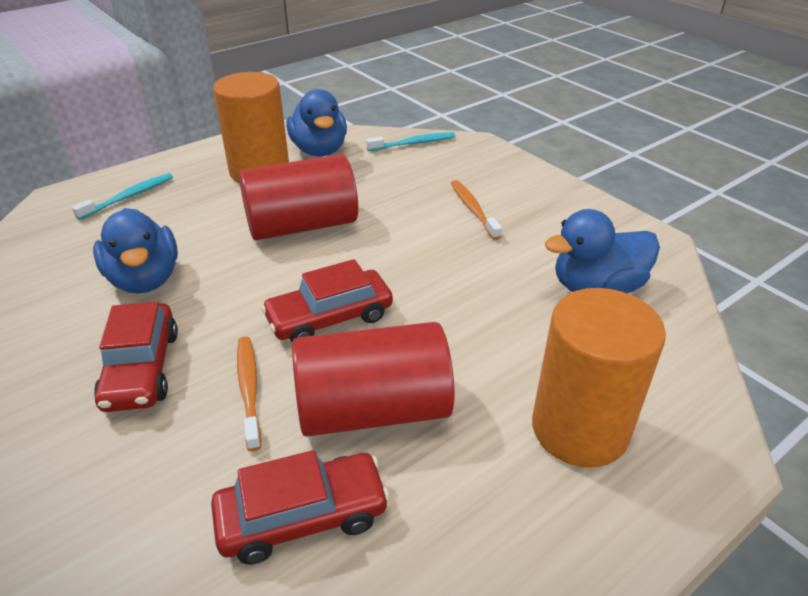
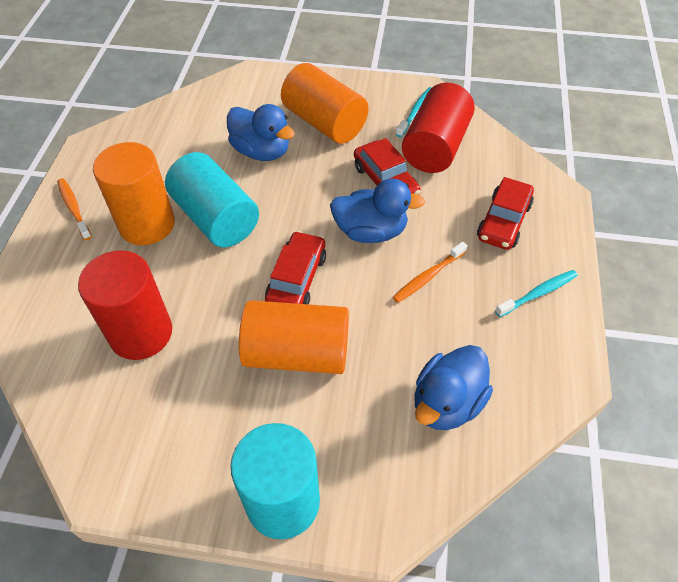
orange cylinder: 2 -> 3
turquoise cylinder: 0 -> 2

